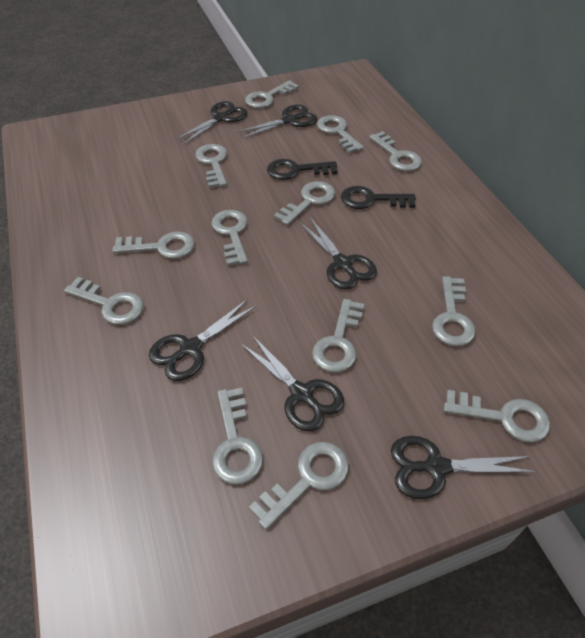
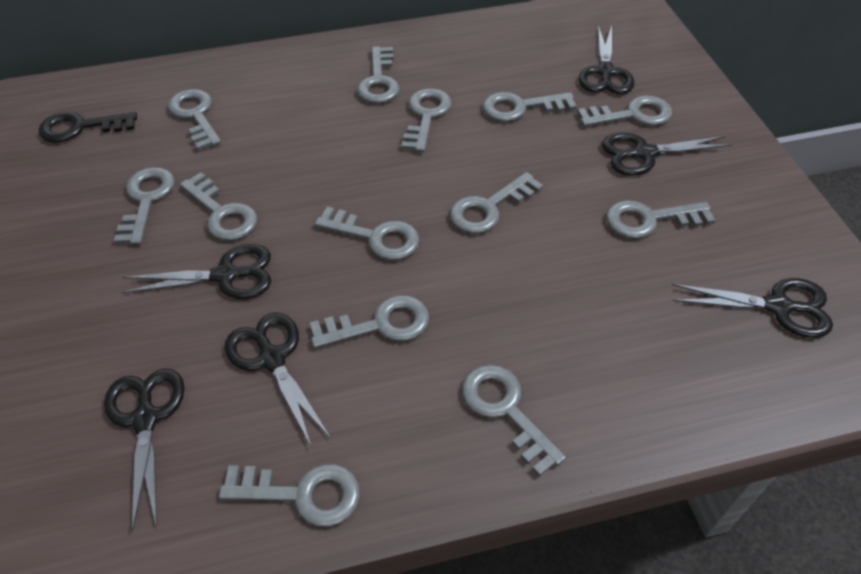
black key: 2 -> 1

